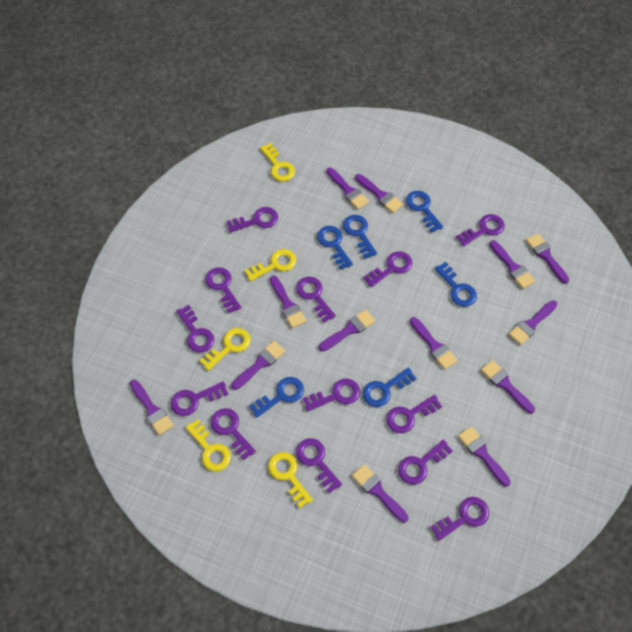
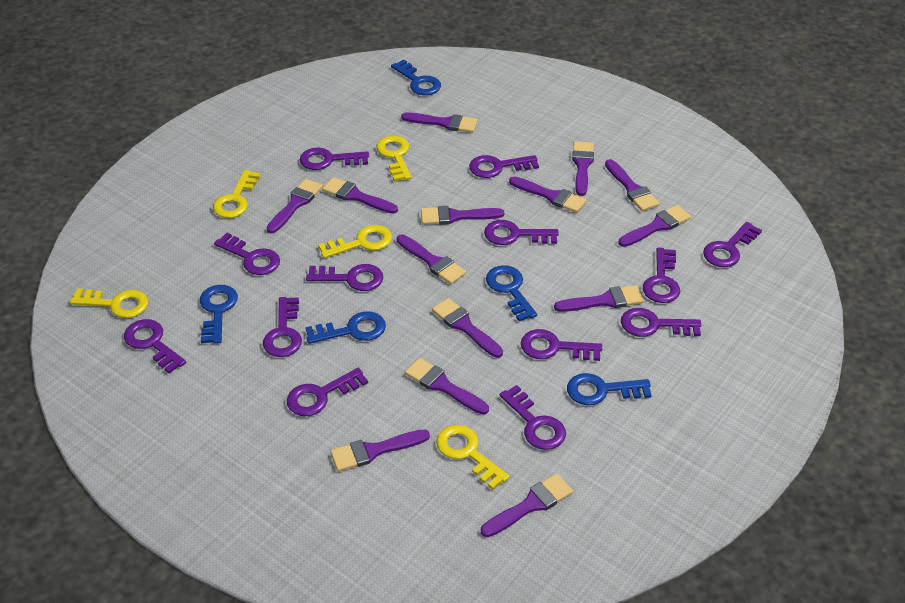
blue key: 6 -> 5
purple brush: 13 -> 14

